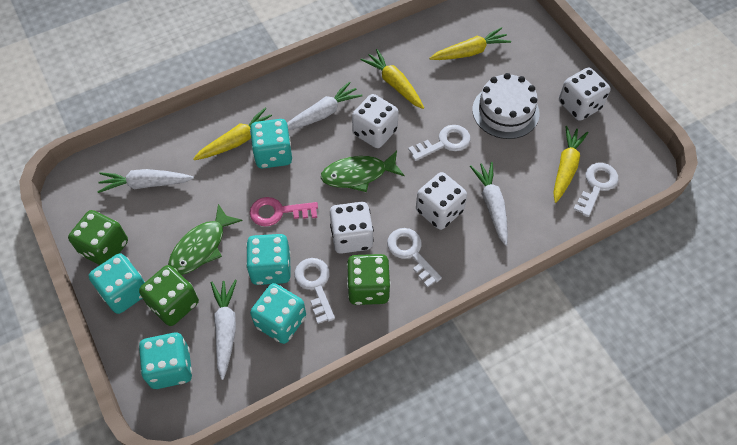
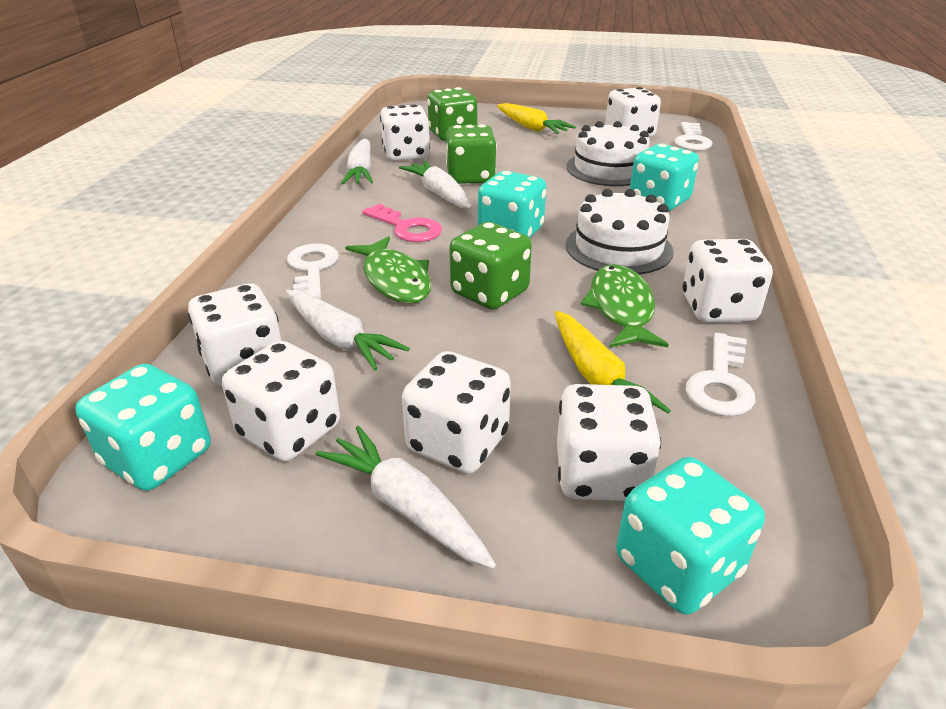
turquoise dice: 5 -> 4
white cake: 1 -> 2
white dice: 4 -> 7
white key: 4 -> 3
yellow carrot: 4 -> 2

